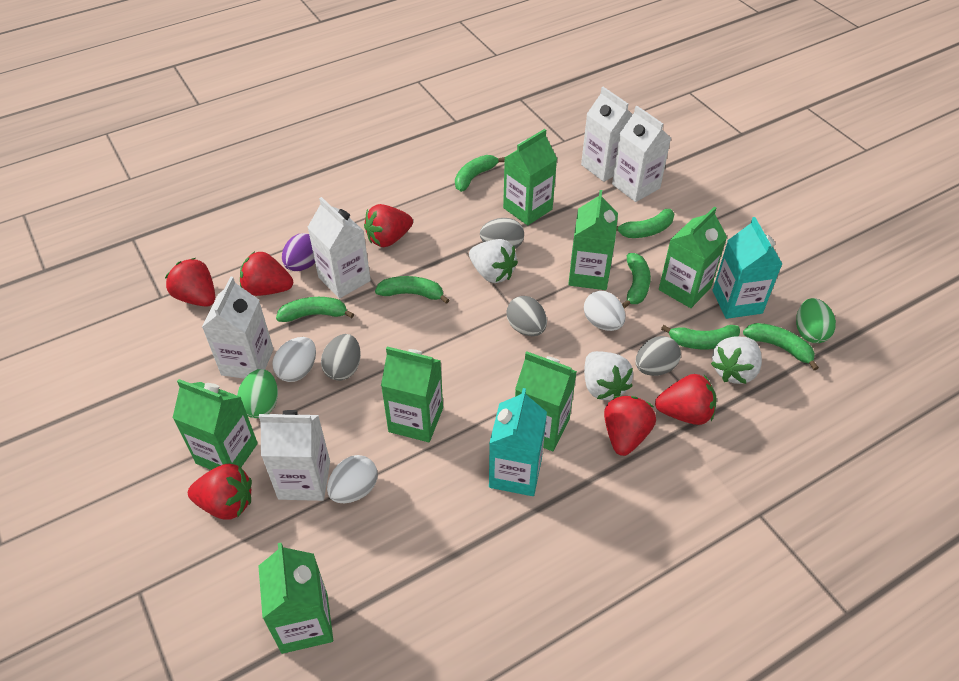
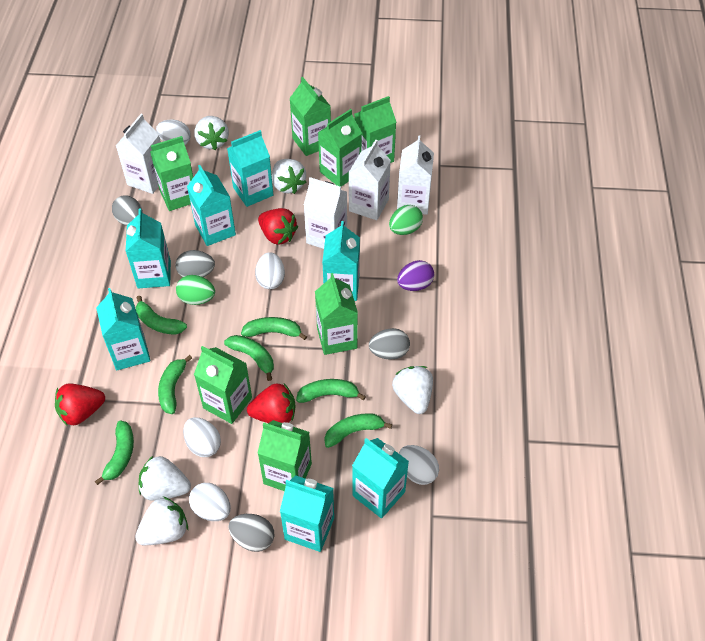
red strawberry: 6 -> 3
turquoise carton: 2 -> 7
white carton: 5 -> 4
white egg: 3 -> 5
white strawberry: 3 -> 5

